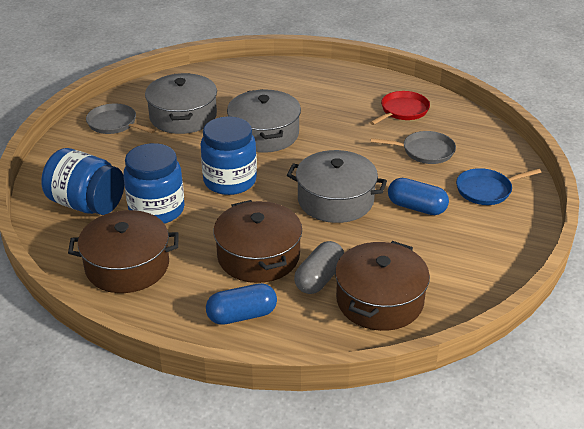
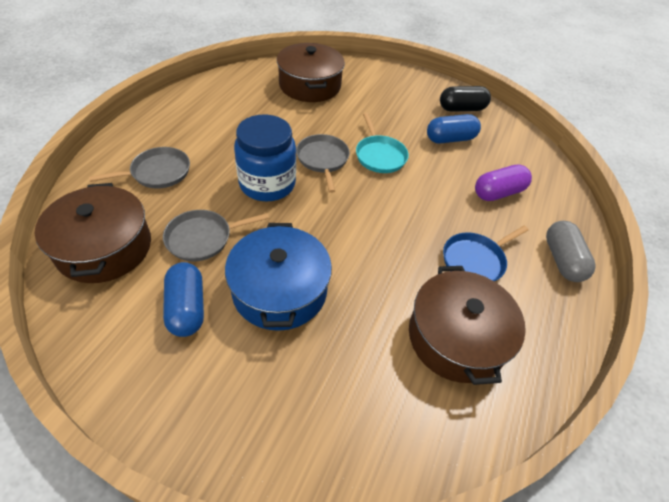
black capsule: 0 -> 1
blue jar: 3 -> 1
blue pot: 0 -> 1
grey pan: 2 -> 3
grey pot: 3 -> 0
purple capsule: 0 -> 1
red pan: 1 -> 0
turquoise pan: 0 -> 1

